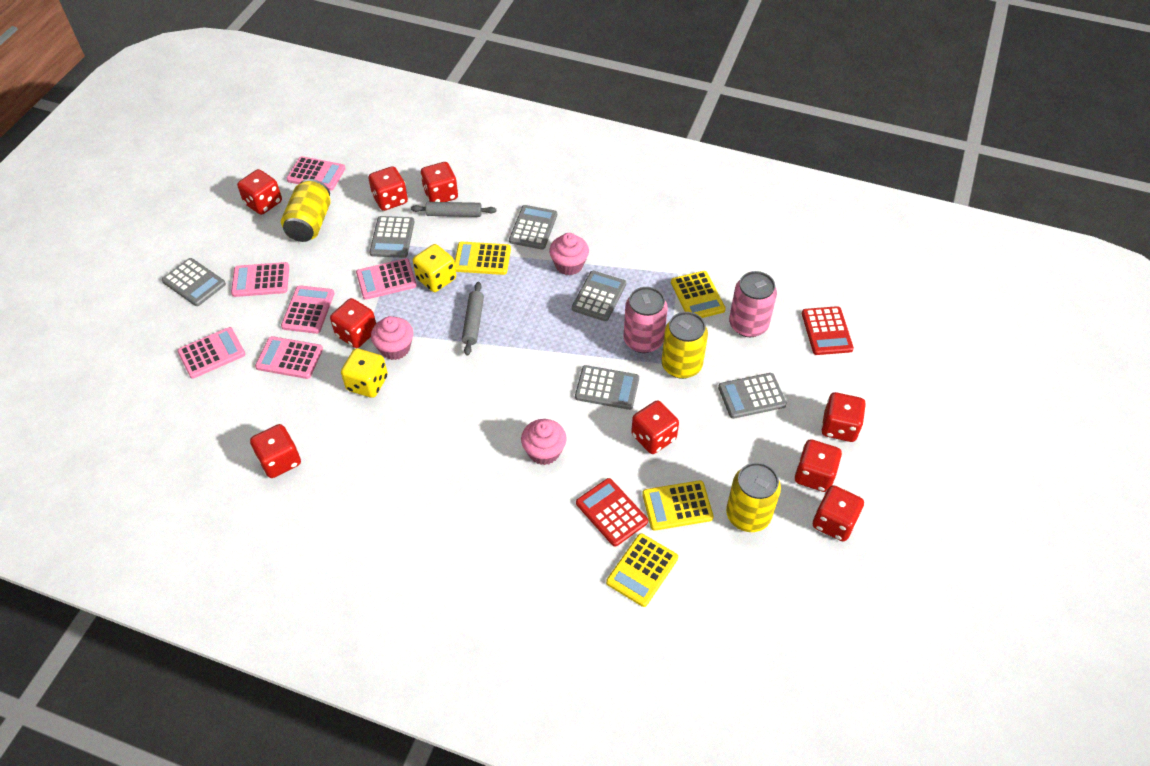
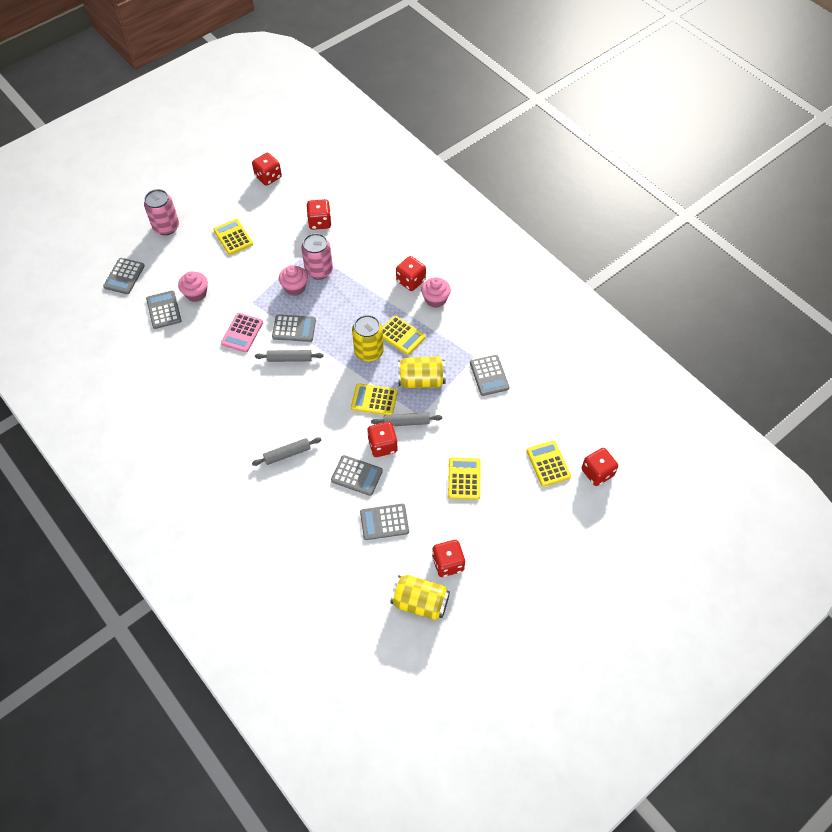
grey rolling pin: 2 -> 3
pink calculator: 6 -> 1
red calculator: 2 -> 0
red dice: 9 -> 6
yellow calculator: 4 -> 5
yellow dice: 2 -> 0

